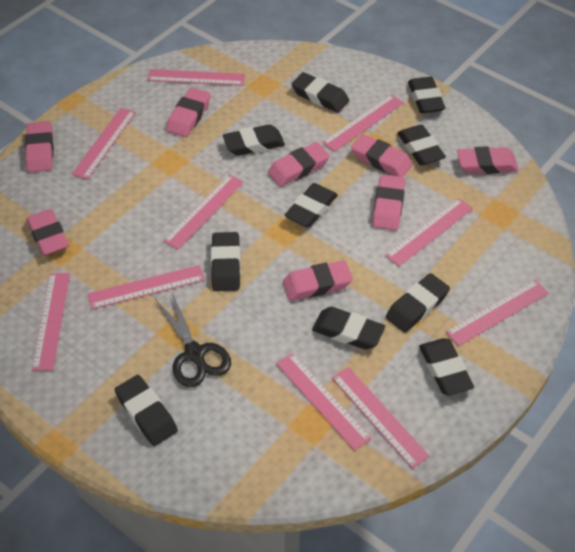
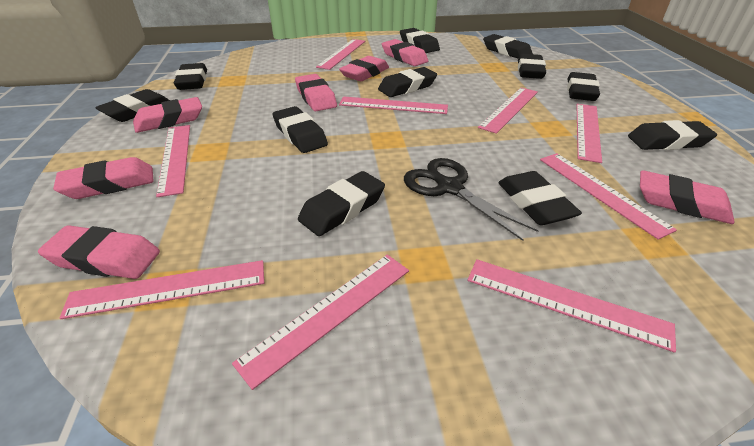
black eraser: 10 -> 11
pink eraser: 8 -> 7
pink ruler: 10 -> 9

